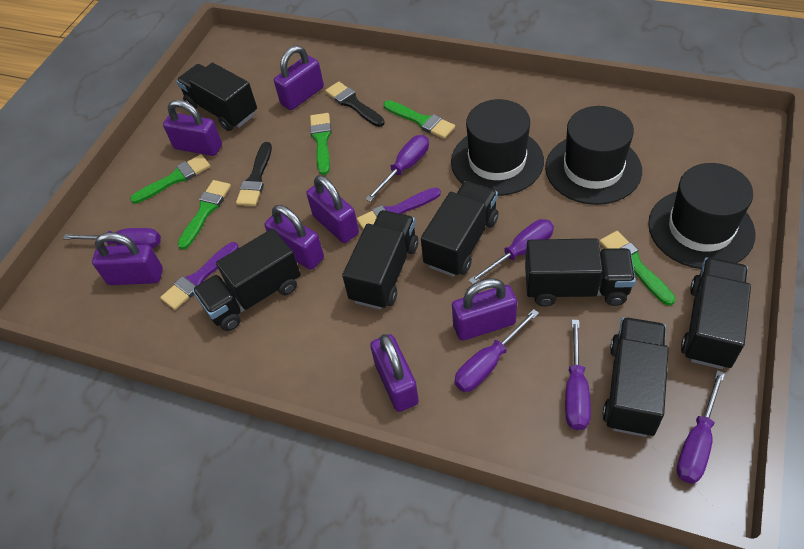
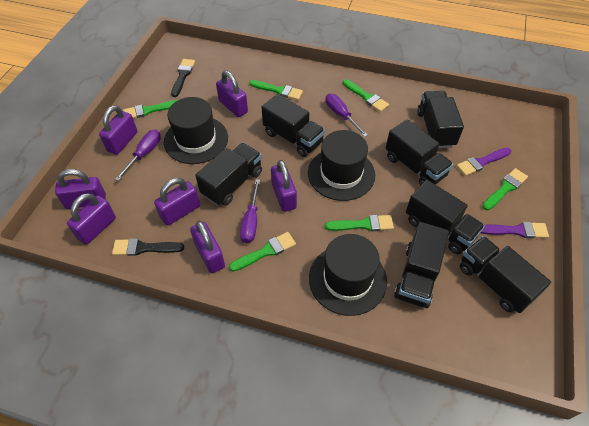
green brush: 5 -> 6
purple screwdriver: 6 -> 3

